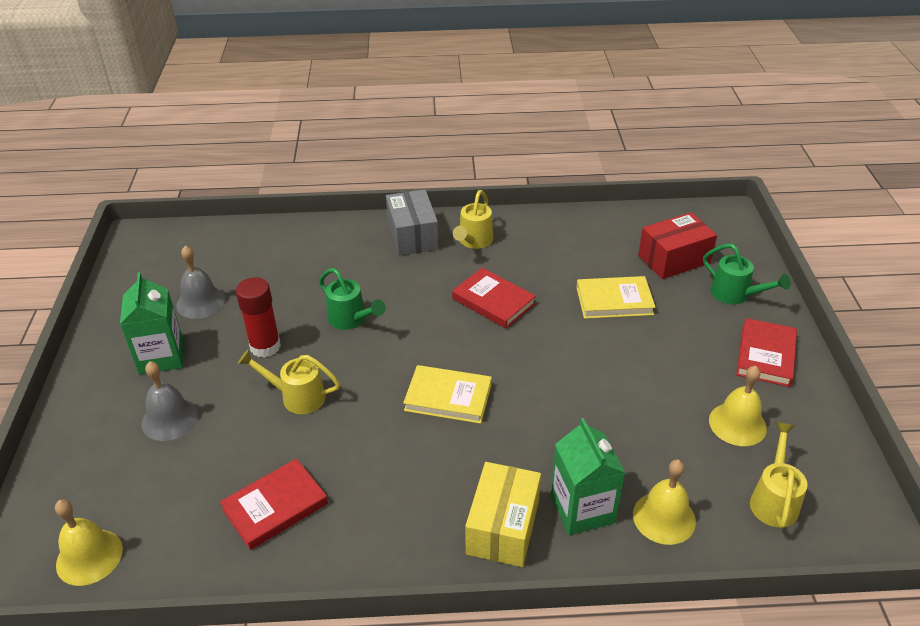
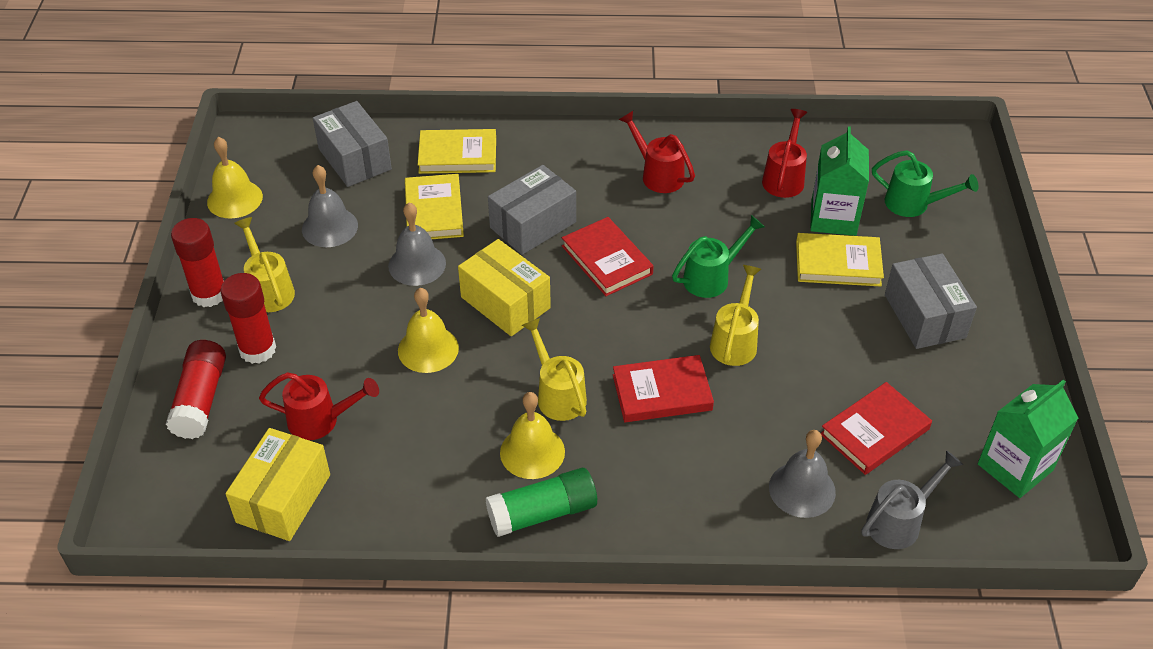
green glue stick: 0 -> 1
grey bell: 2 -> 3
grey box: 1 -> 3
grey watering can: 0 -> 1
red box: 1 -> 0
red glue stick: 1 -> 3
red watering can: 0 -> 3
yellow book: 2 -> 3
yellow box: 1 -> 2

